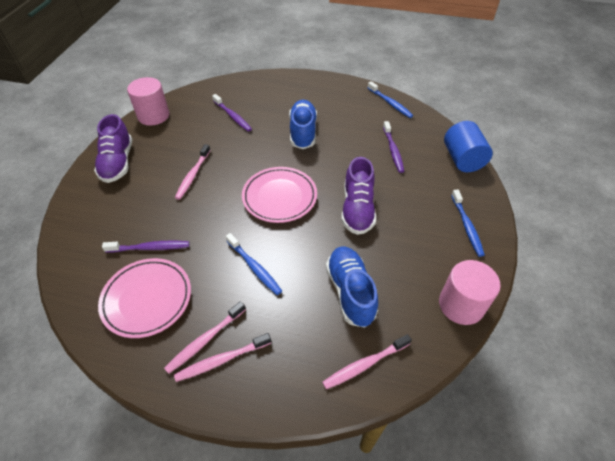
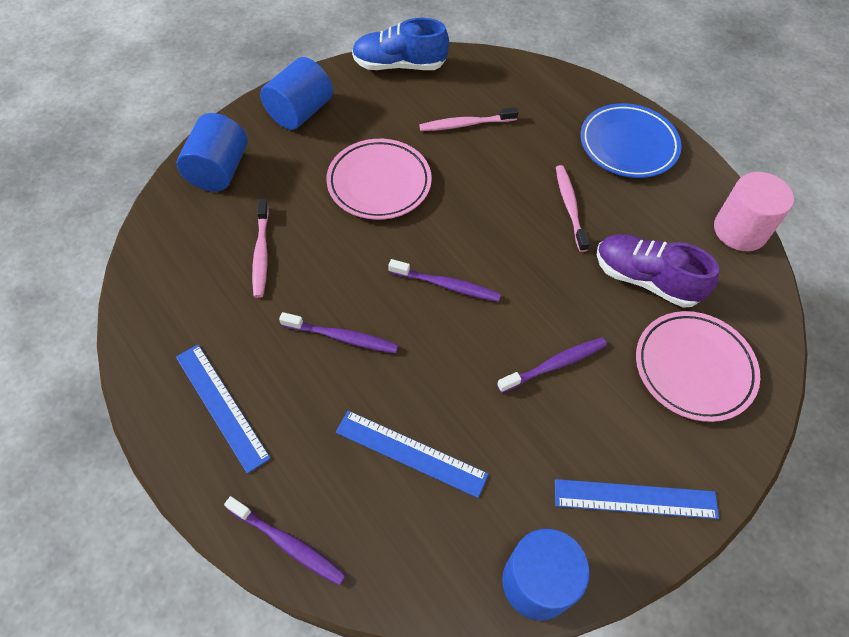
blue cylinder: 1 -> 3
blue plate: 0 -> 1
blue ruler: 0 -> 3
blue shoe: 2 -> 1
blue toothbrush: 3 -> 0
pink cylinder: 2 -> 1
pink toothbrush: 4 -> 3
purple shoe: 2 -> 1
purple toothbrush: 3 -> 4

